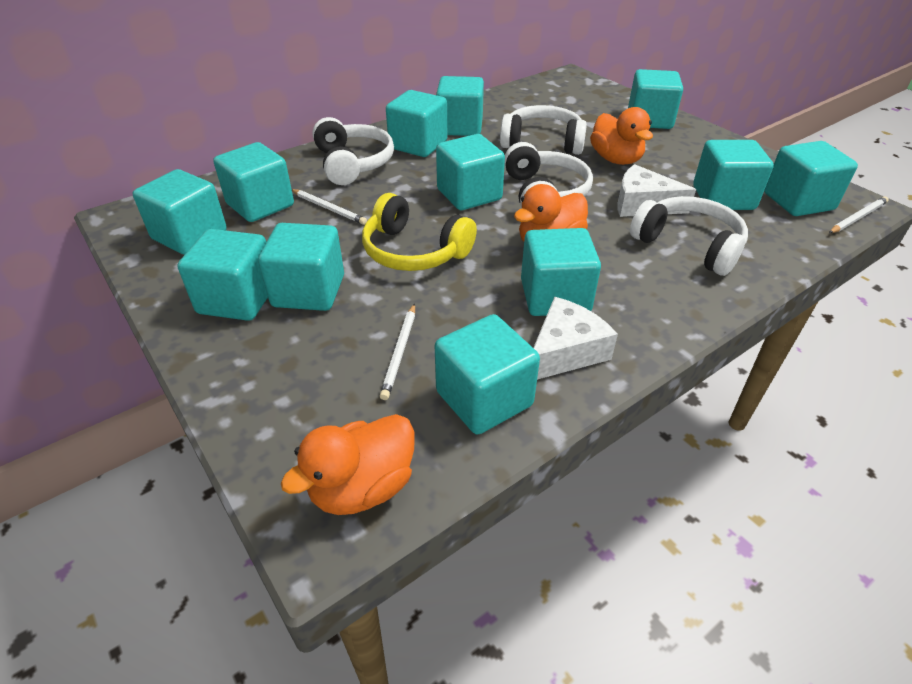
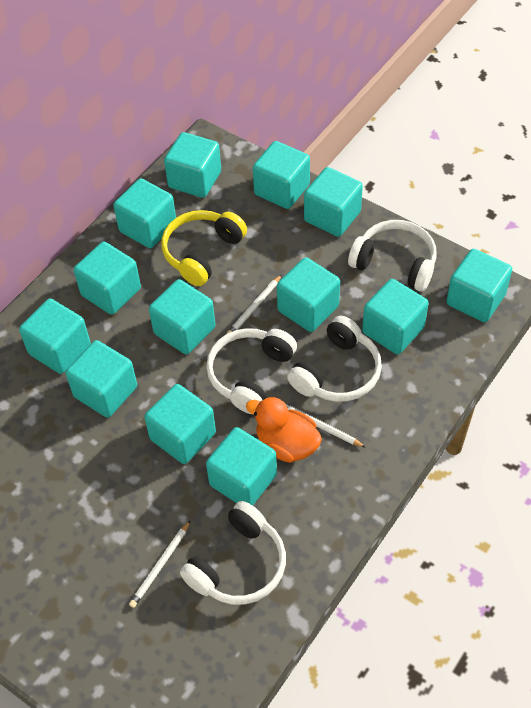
orange duck: 3 -> 1
turquoise cube: 12 -> 13
white cheese: 2 -> 0

